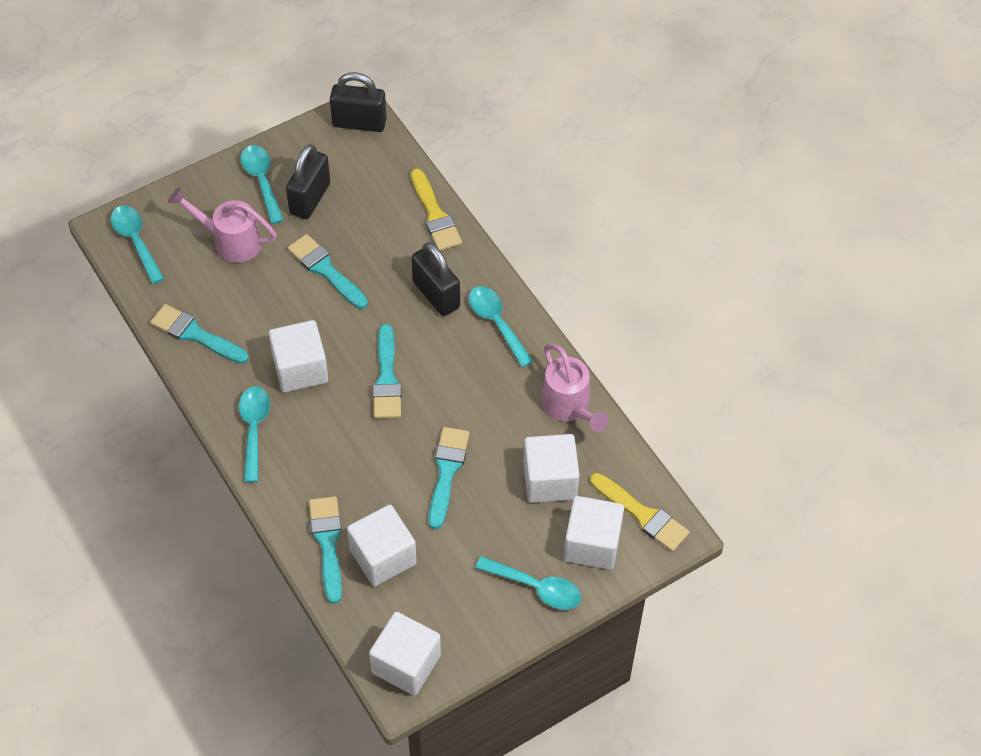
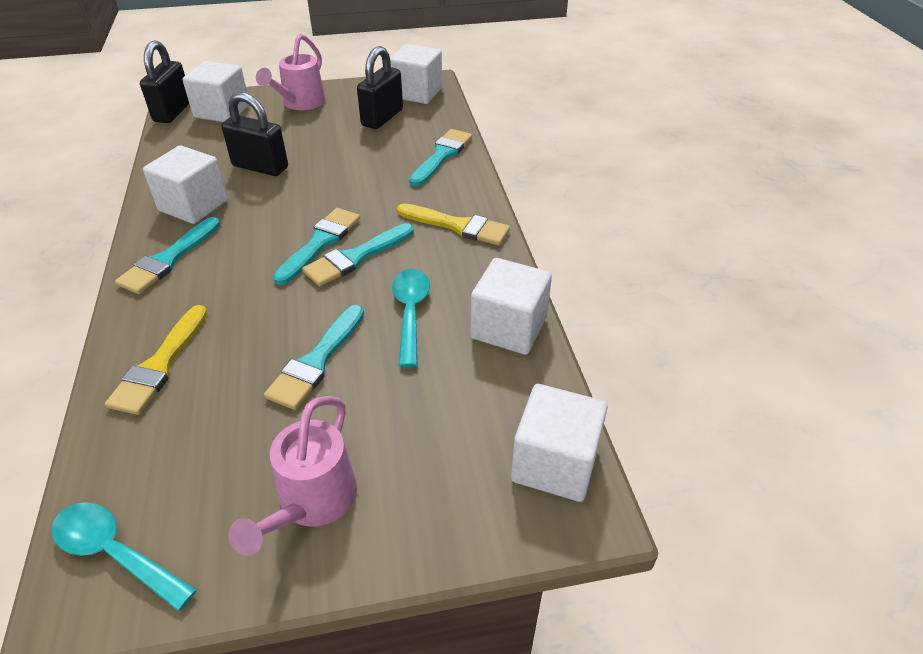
turquoise spoon: 5 -> 2

